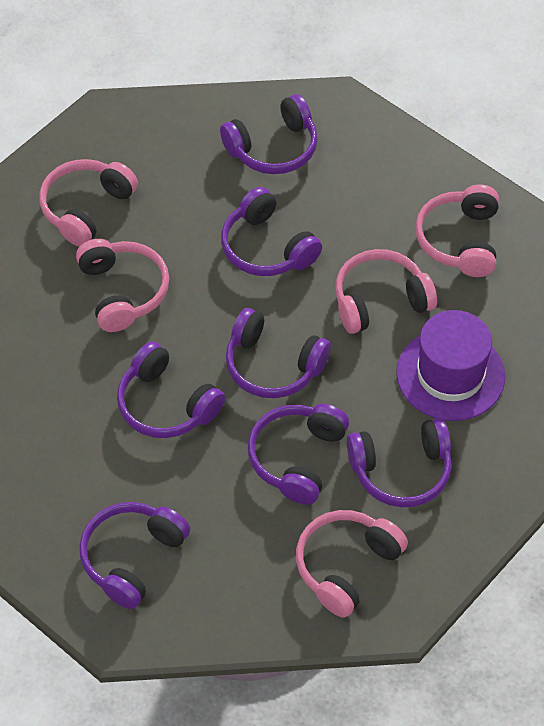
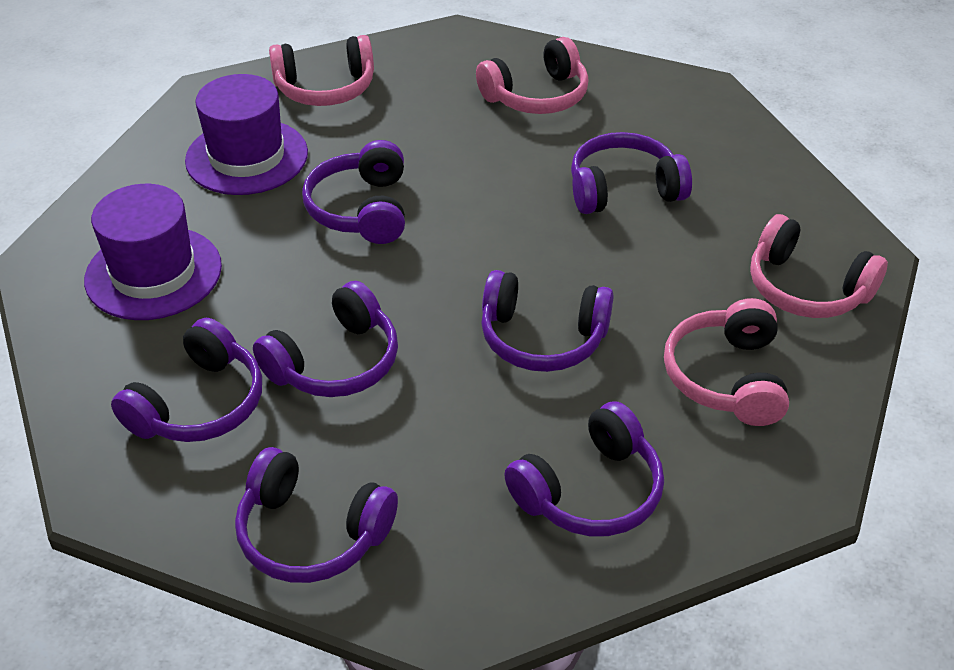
pink headphones: 5 -> 4
purple hat: 1 -> 2

